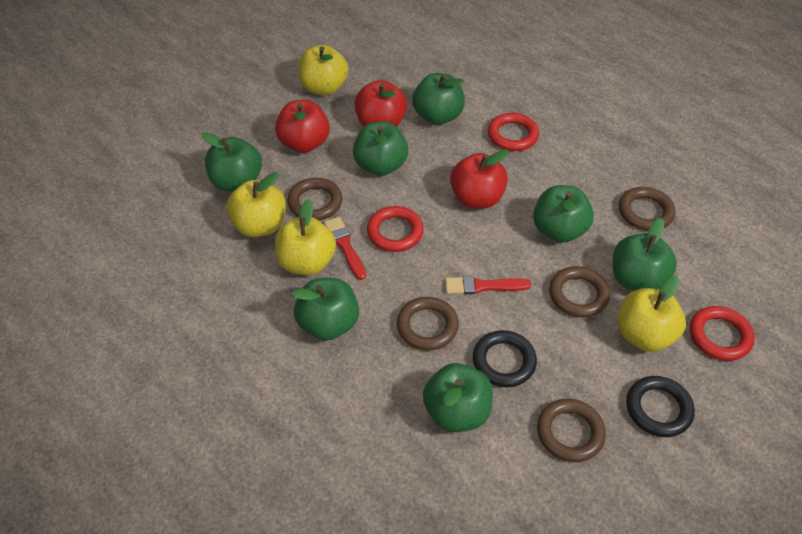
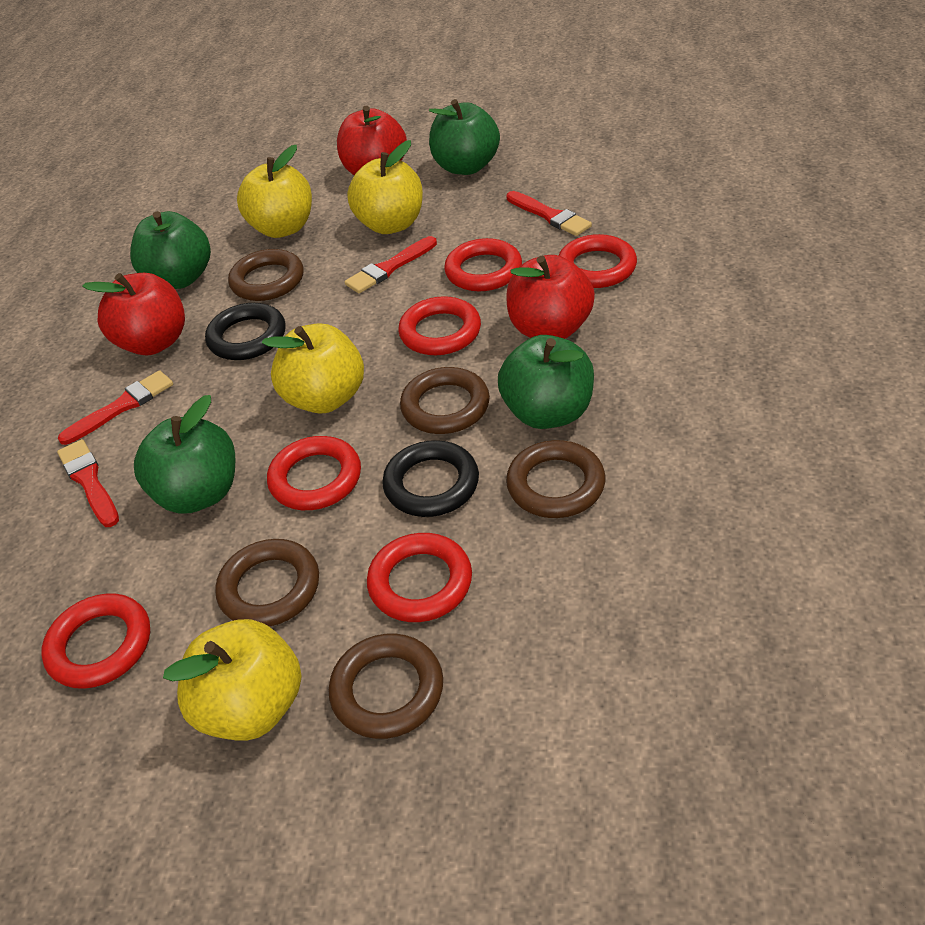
green apple: 7 -> 4
red brush: 2 -> 4
red ring: 3 -> 6

